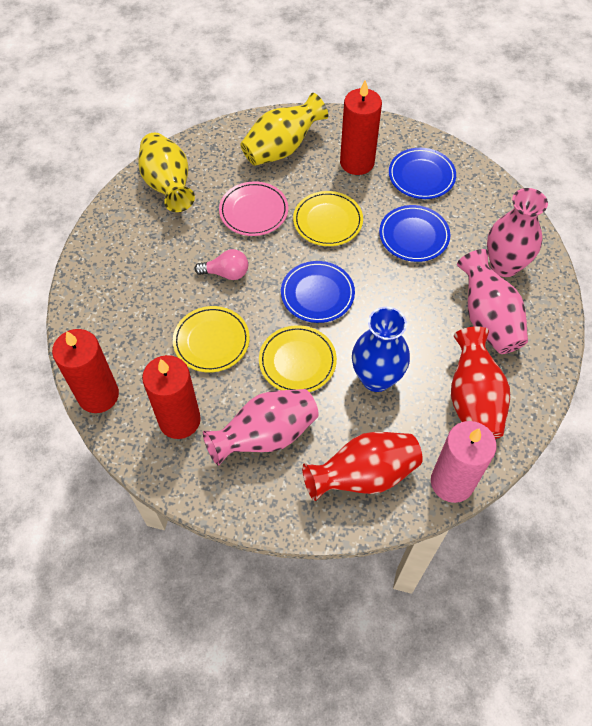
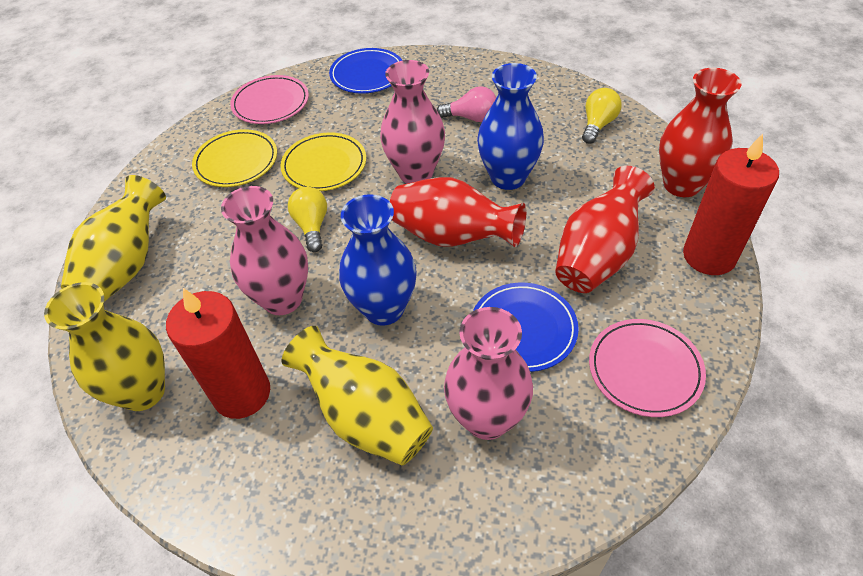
blue plate: 3 -> 2
blue vase: 1 -> 2
pink candle: 1 -> 0
pink plate: 1 -> 2
red candle: 3 -> 2
red vase: 2 -> 3
yellow light bulb: 0 -> 2
yellow plate: 3 -> 2
yellow vase: 2 -> 3

